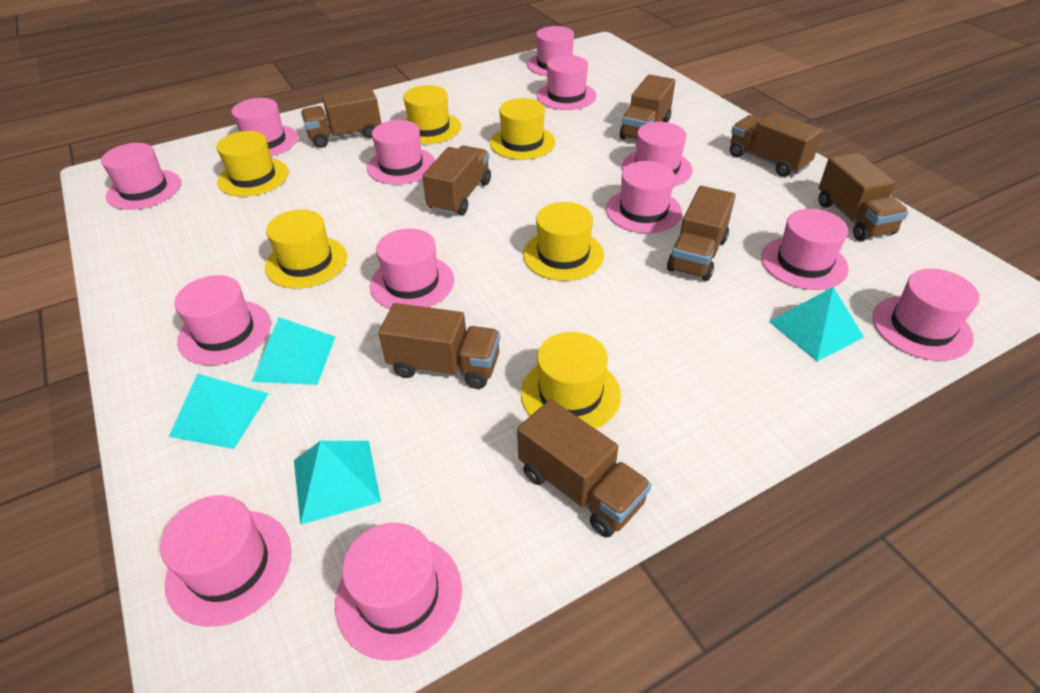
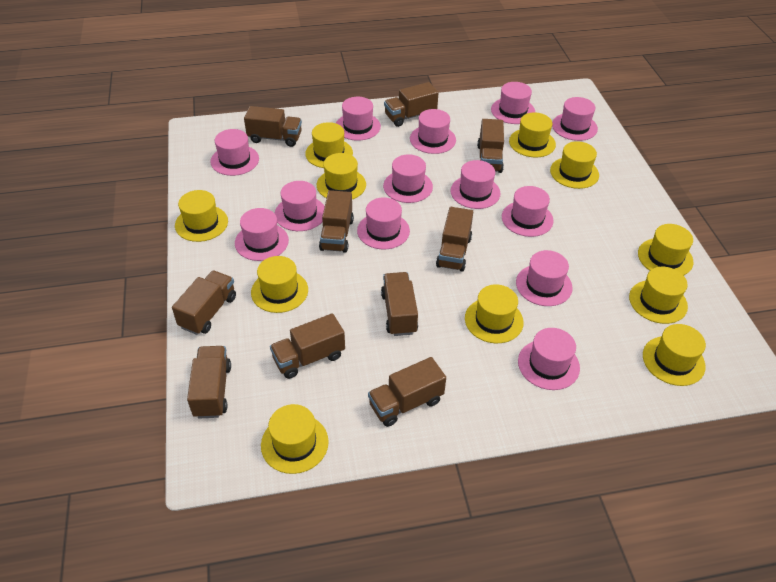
brown truck: 8 -> 10
turquoise pyramid: 4 -> 0
yellow hat: 6 -> 11

